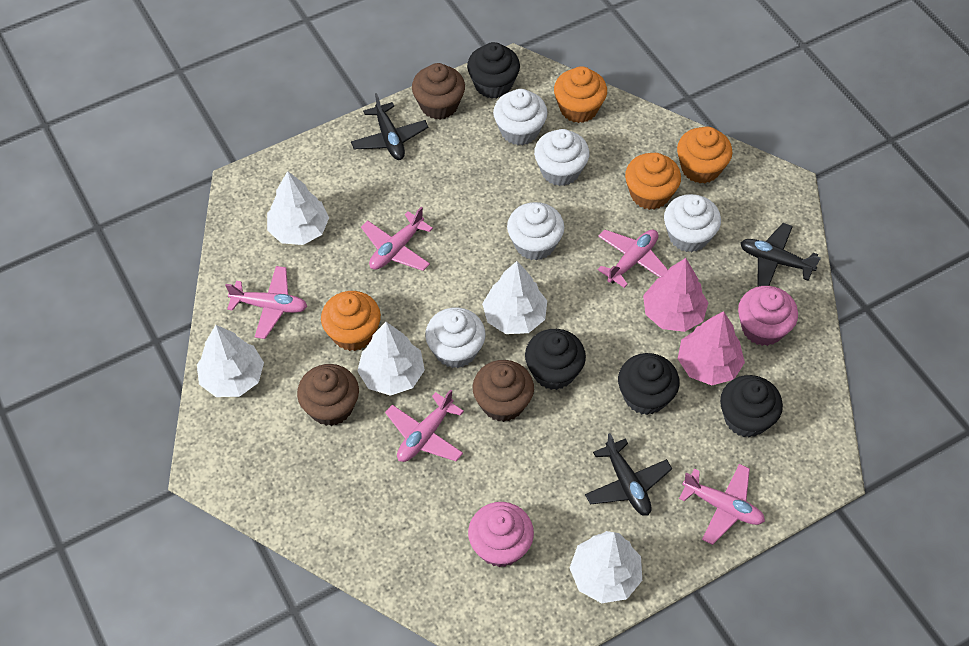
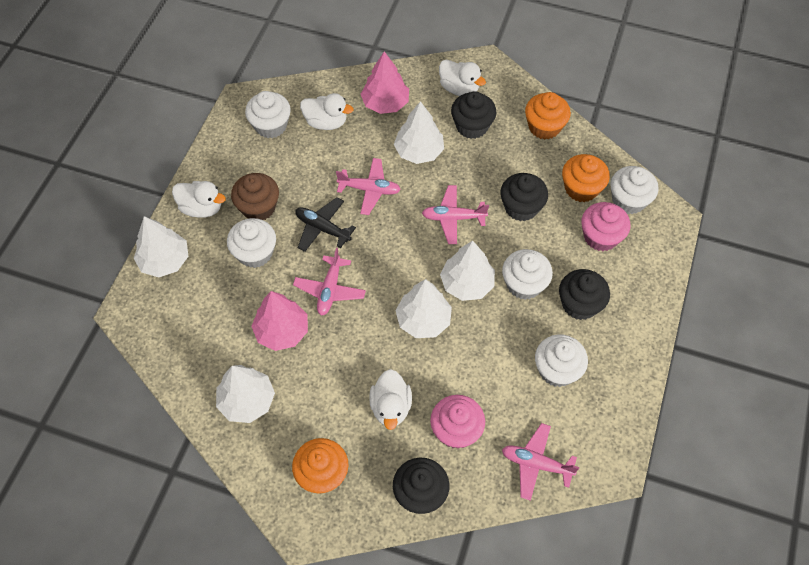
black plane: 3 -> 1
brown cupcake: 3 -> 1
orange cupcake: 4 -> 3
pink plane: 5 -> 4
white duck: 0 -> 4

